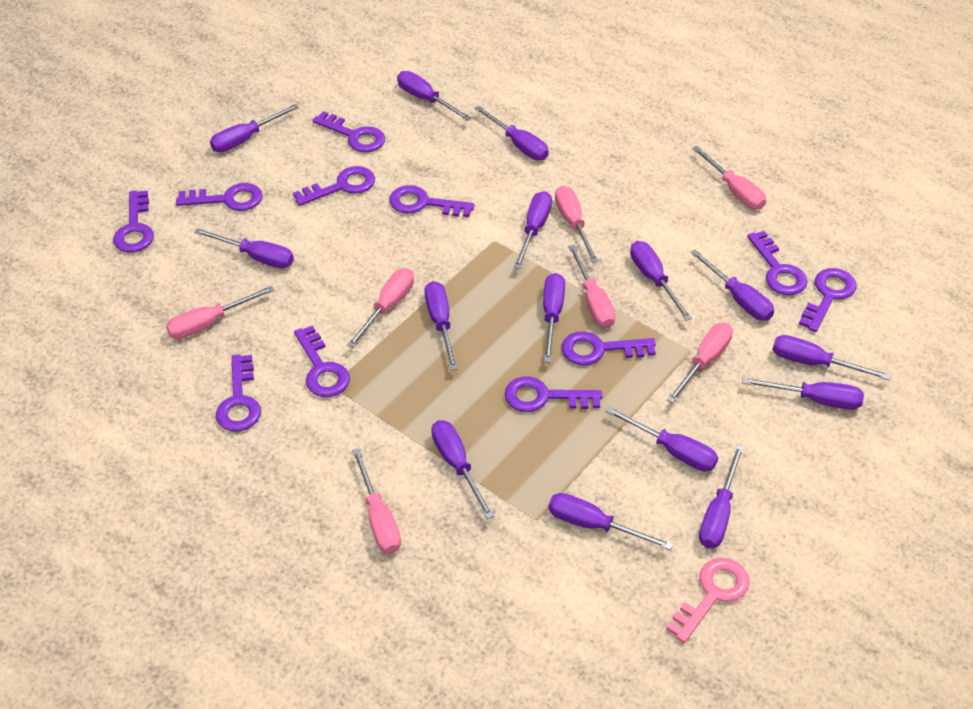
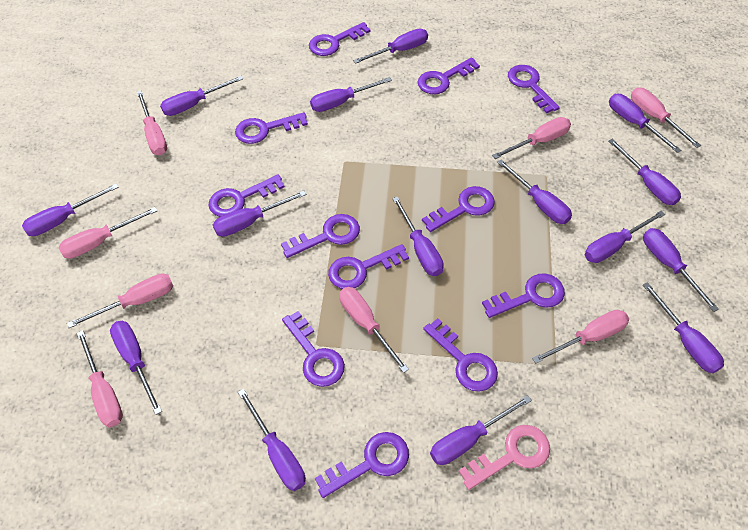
pink screwdriver: 7 -> 8
purple key: 11 -> 12

